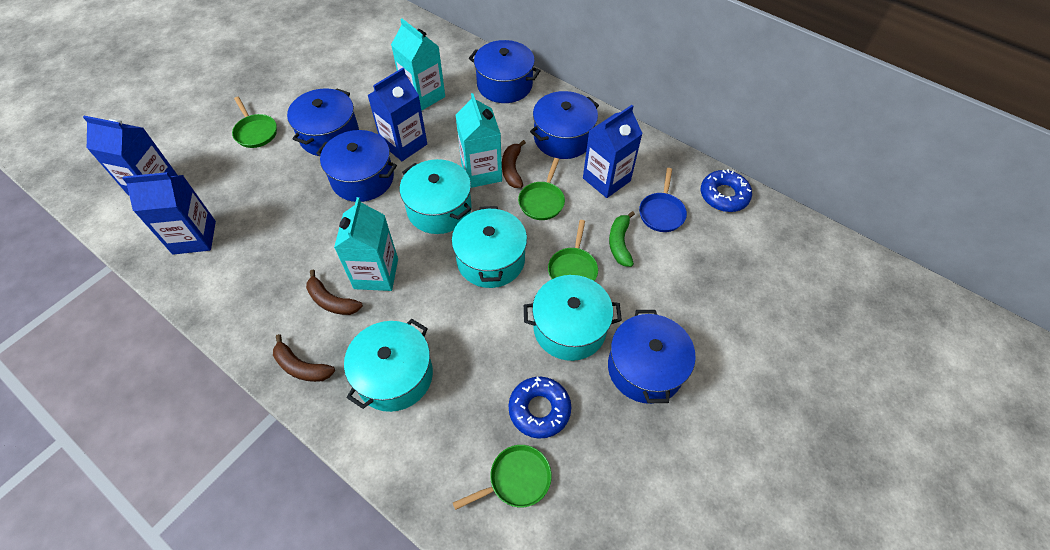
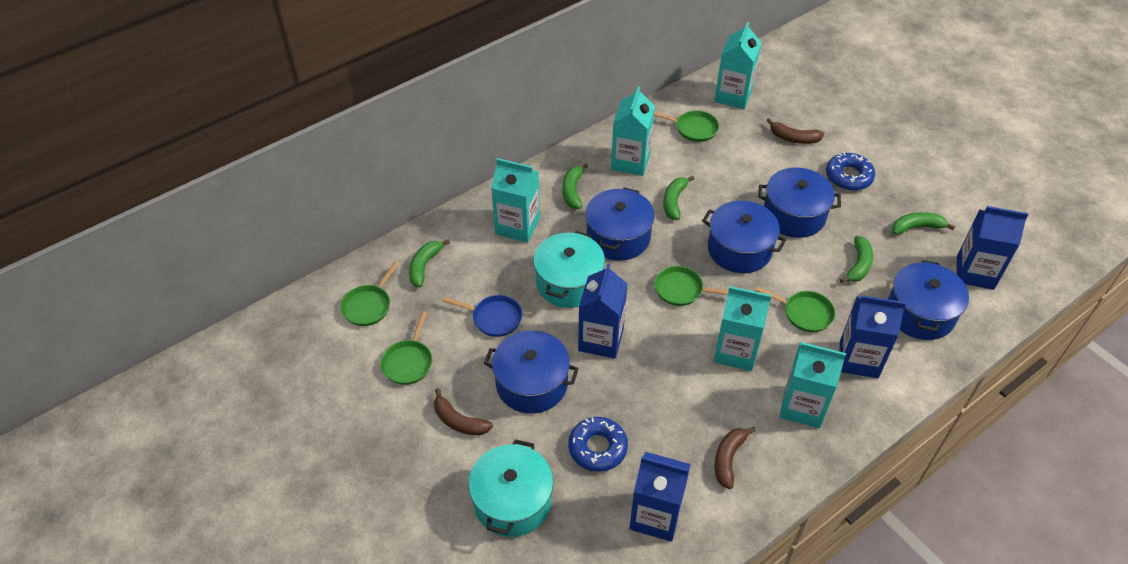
green banana: 1 -> 5
green pan: 4 -> 5
turquoise carton: 3 -> 5
turquoise pot: 4 -> 2

